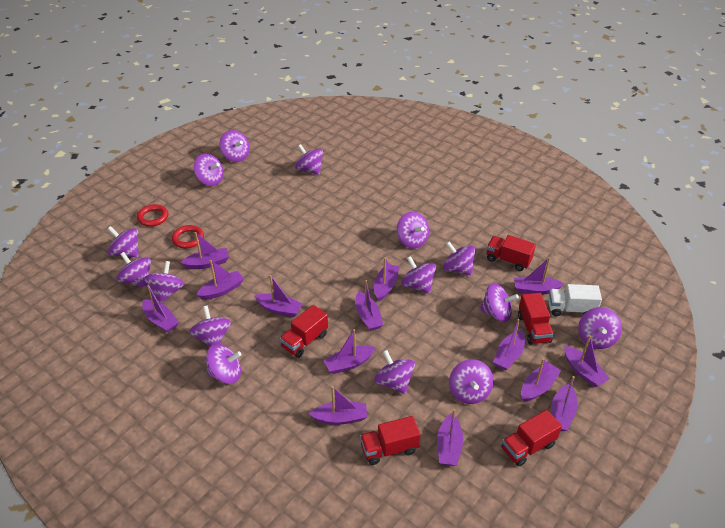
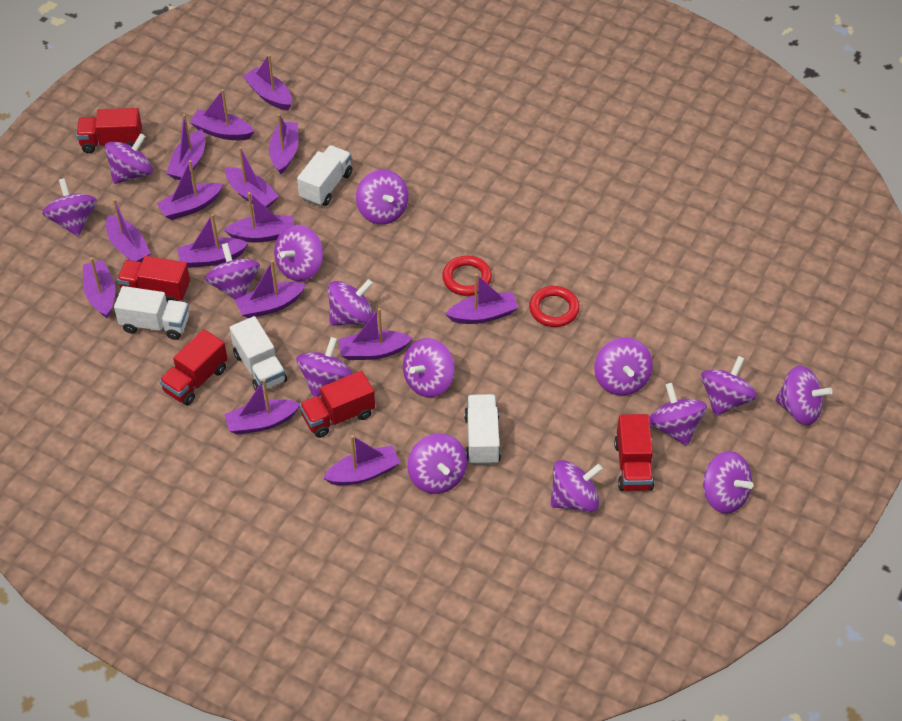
purple boat: 14 -> 15
white truck: 1 -> 4

